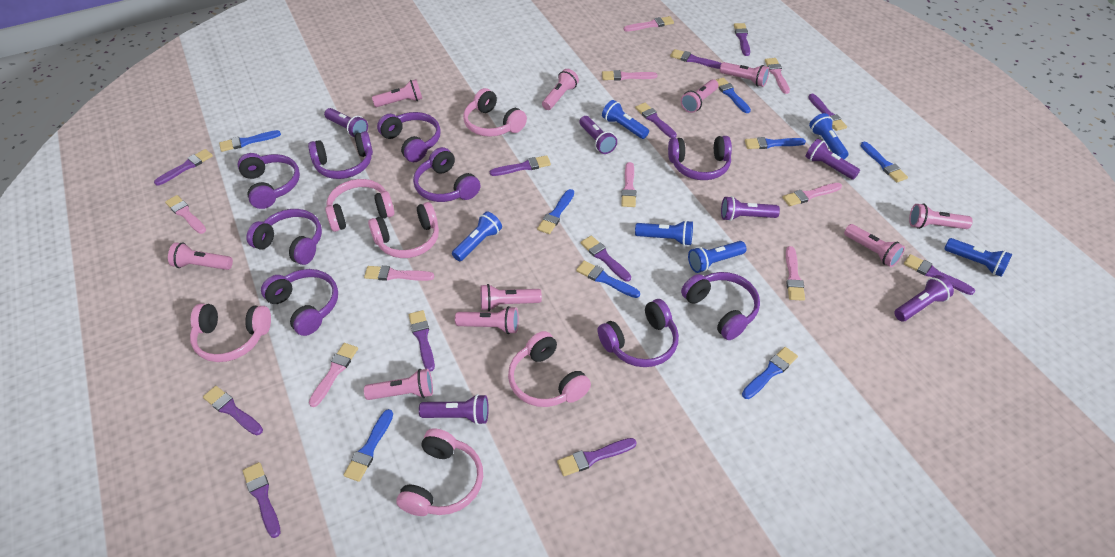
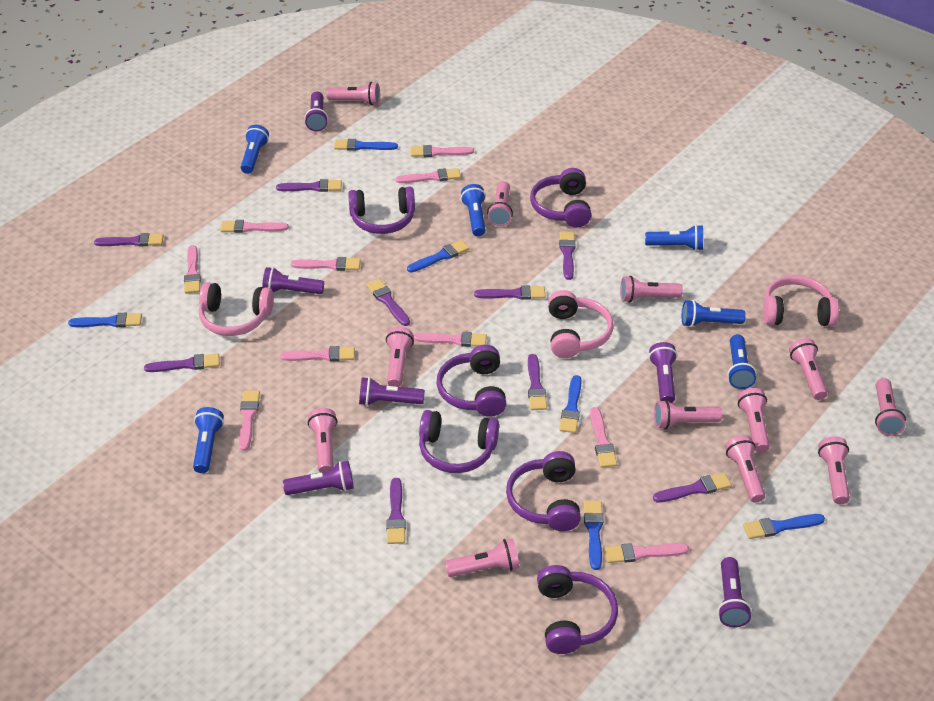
blue brush: 8 -> 6
pink brush: 9 -> 10
pink flashlight: 10 -> 12
pink headphones: 6 -> 3
purple brush: 12 -> 9
purple headphones: 9 -> 6

